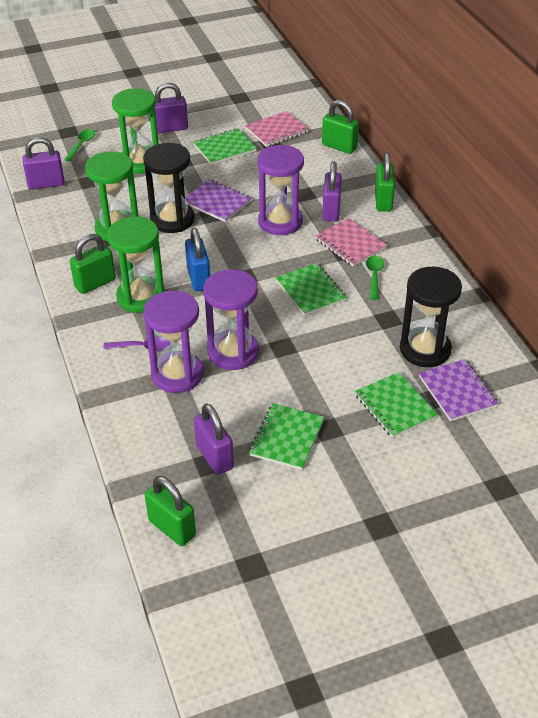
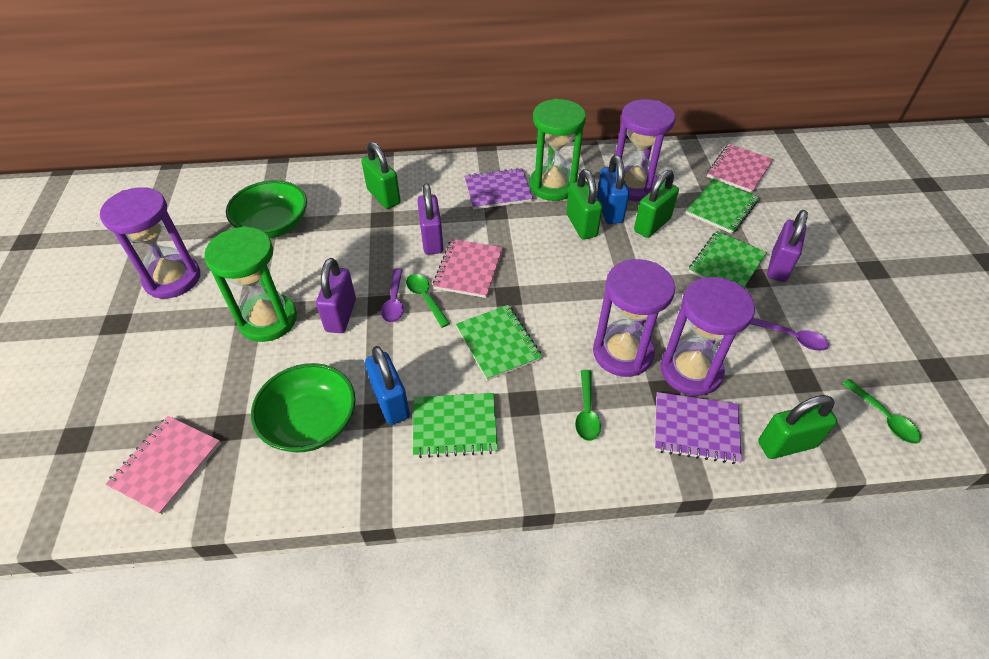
black hourglass: 2 -> 0
blue padlock: 1 -> 2
green bowl: 0 -> 2
green hourglass: 3 -> 2
green spoon: 2 -> 3
pink notebook: 2 -> 3
purple hourglass: 3 -> 4
purple padlock: 4 -> 3
purple spoon: 1 -> 2

